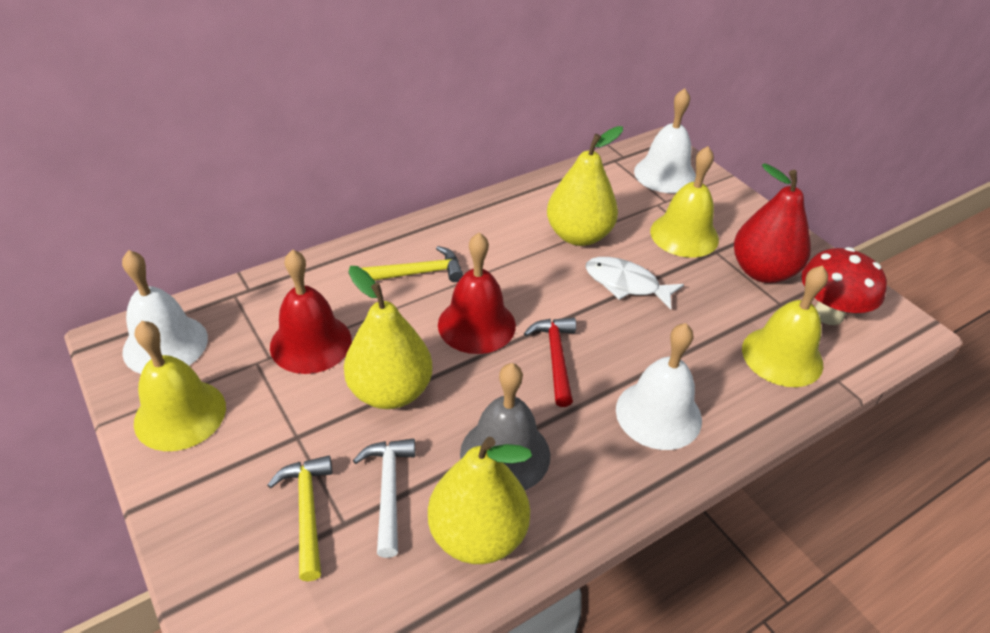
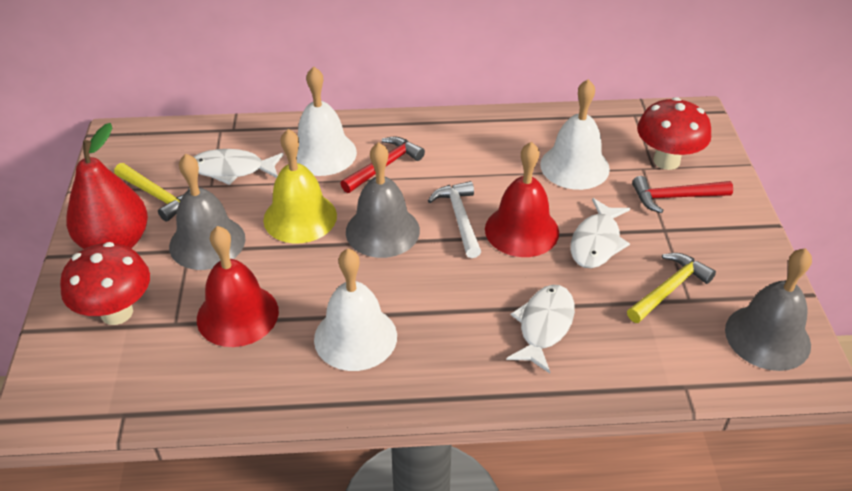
grey bell: 1 -> 3
red hammer: 1 -> 2
red mushroom: 1 -> 2
white fish: 1 -> 3
yellow bell: 3 -> 1
yellow pear: 3 -> 0

